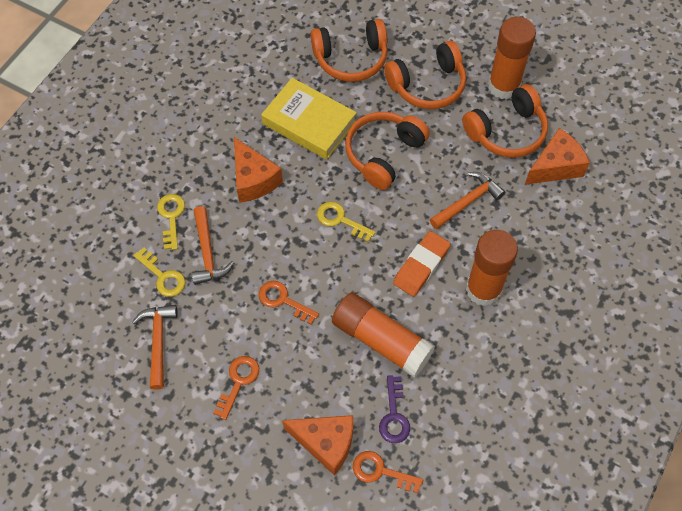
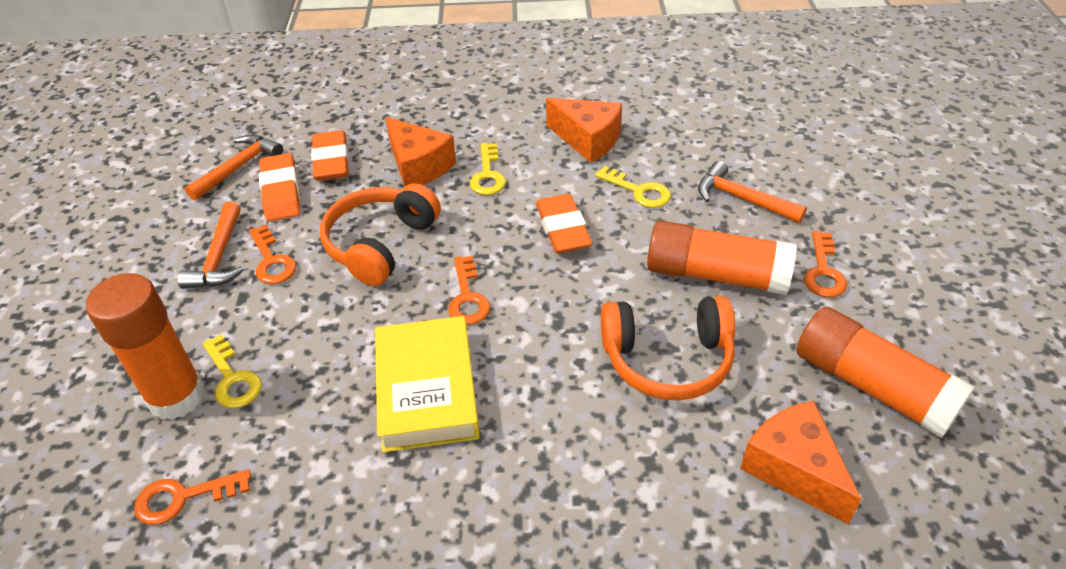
orange eraser: 1 -> 3
orange headphones: 4 -> 2
orange key: 3 -> 4
purple key: 1 -> 0

